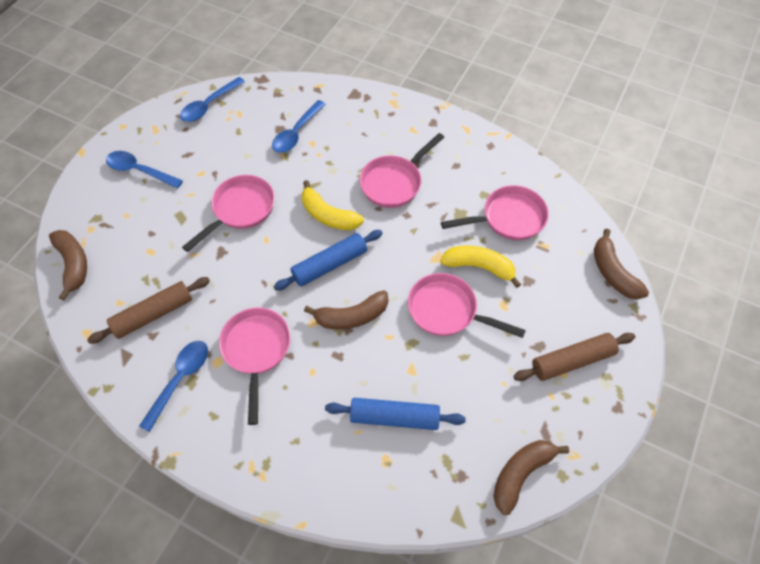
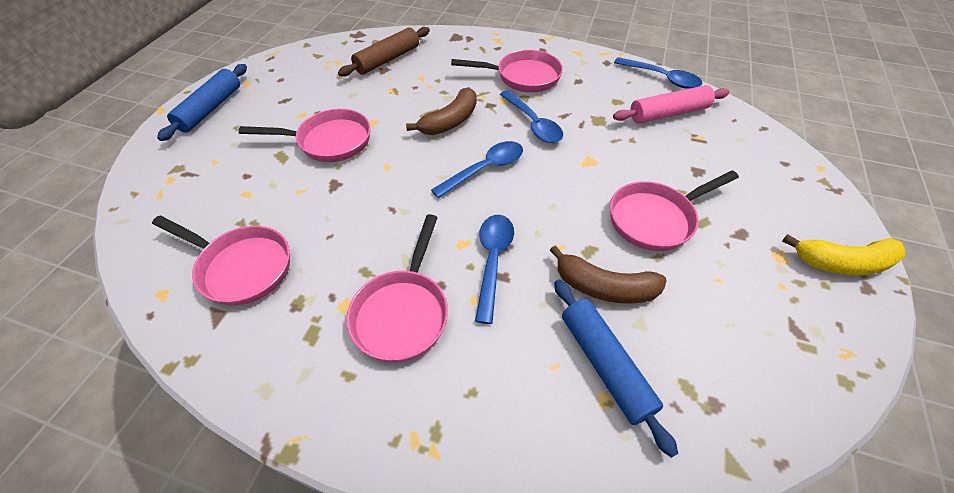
brown banana: 4 -> 2
brown rolling pin: 2 -> 1
pink rolling pin: 0 -> 1
yellow banana: 2 -> 1

